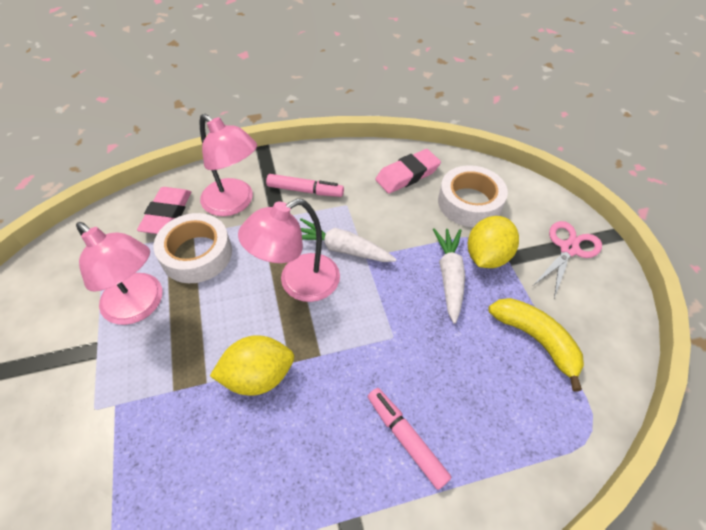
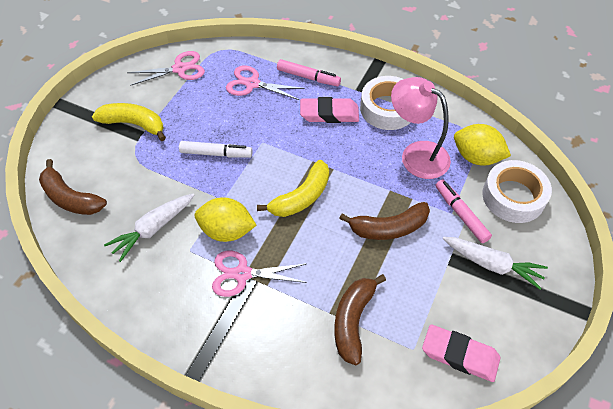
brown banana: 0 -> 3
pink lamp: 3 -> 1
pink scissors: 1 -> 3
white marker: 0 -> 1
yellow banana: 1 -> 2

